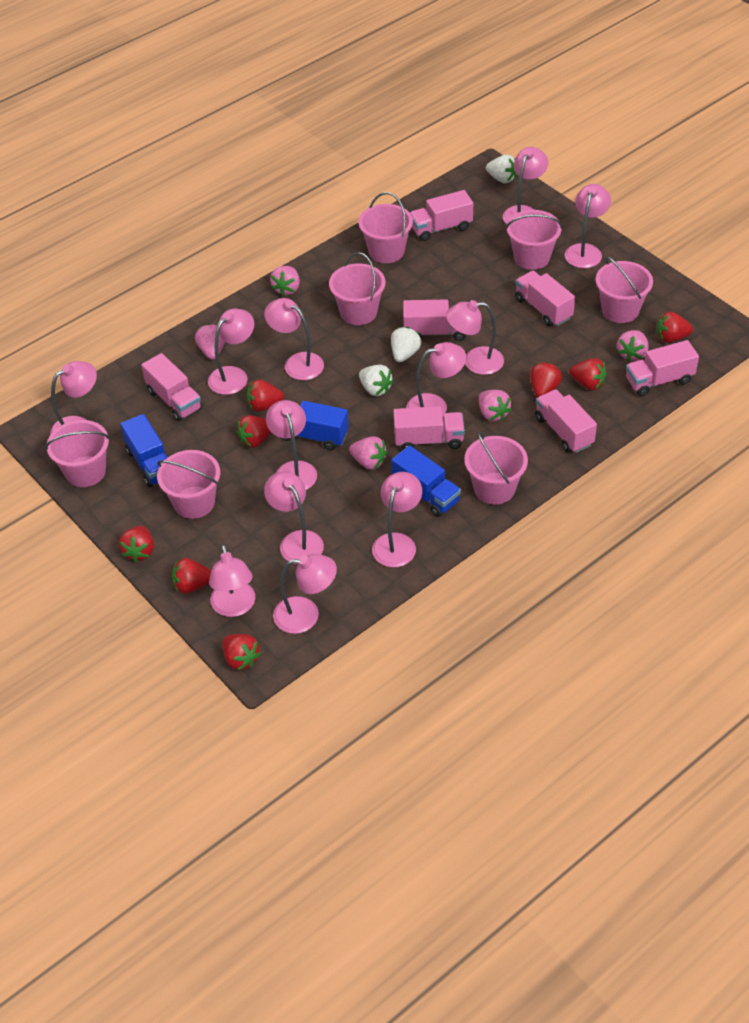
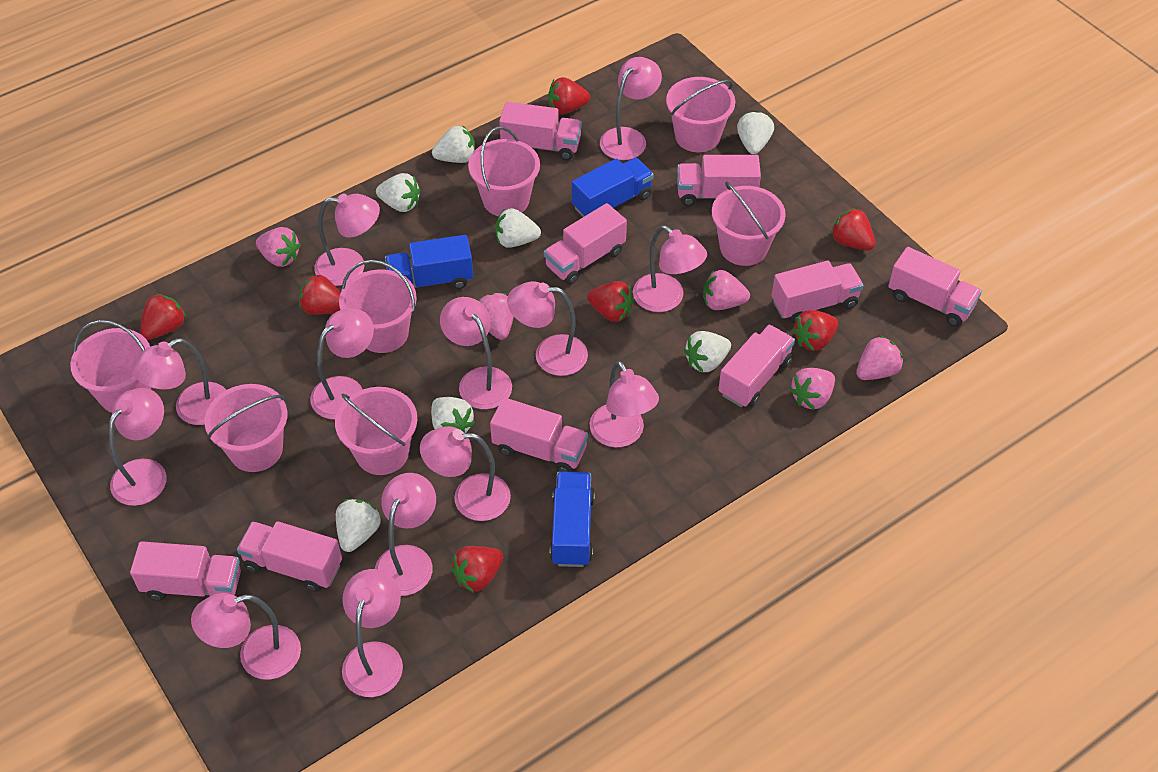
pink lamp: 12 -> 13
pink truck: 7 -> 9
red strawberry: 8 -> 7
white strawberry: 3 -> 7

